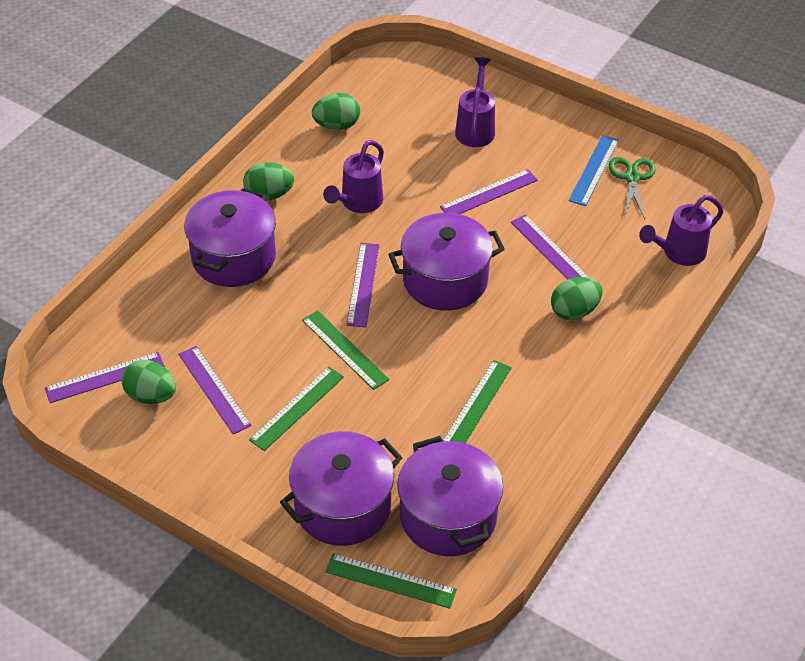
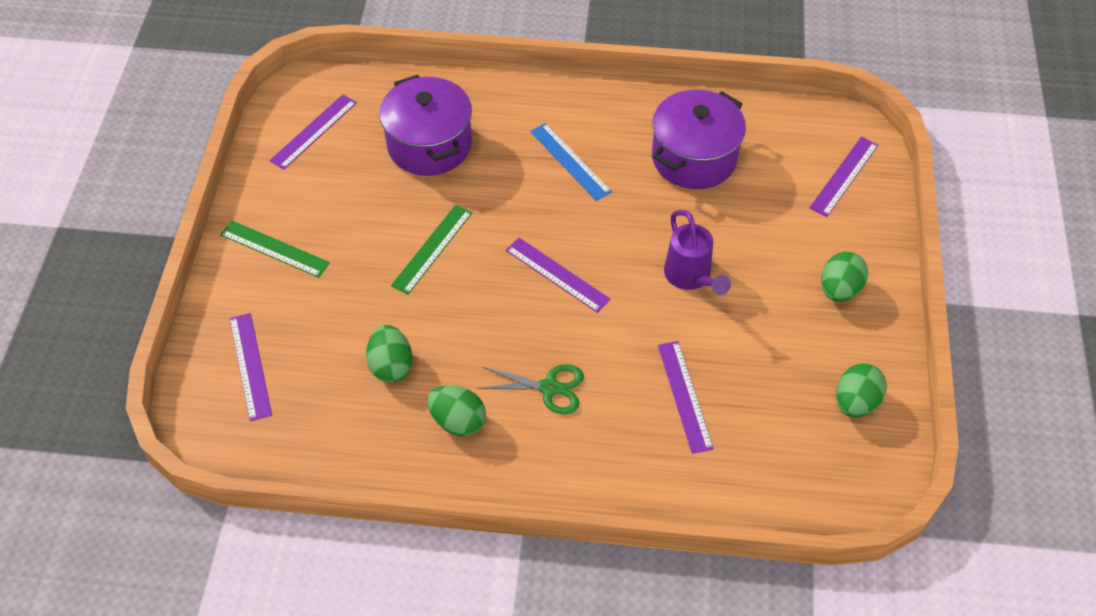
green ruler: 4 -> 2
purple pot: 4 -> 2
purple watering can: 3 -> 1

